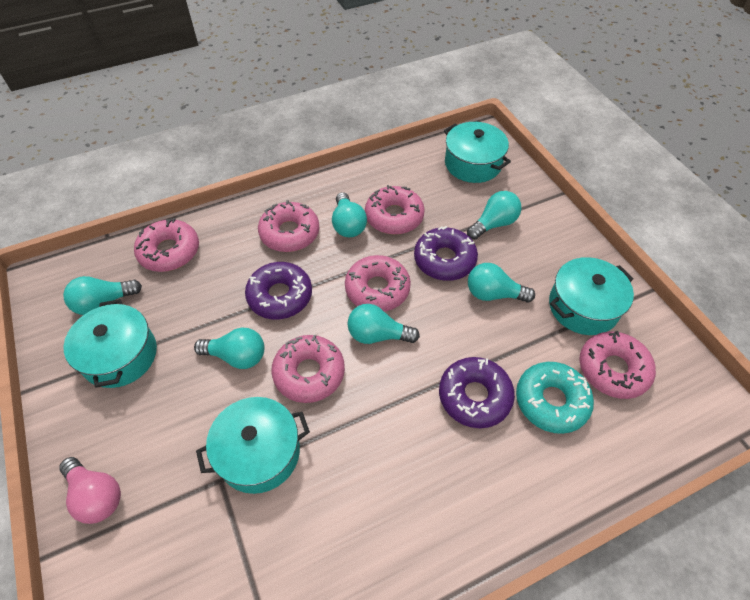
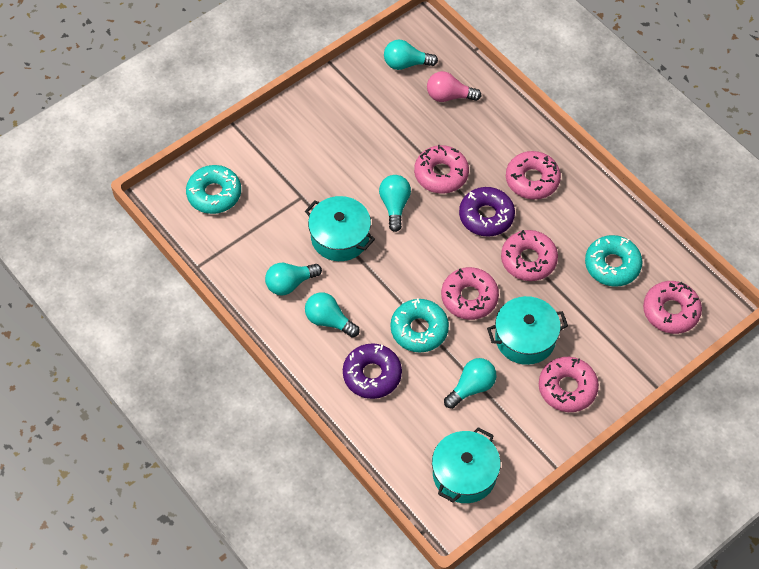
purple donut: 3 -> 2
turquoise donut: 1 -> 3
turquoise light bulb: 6 -> 5
turquoise pot: 4 -> 3

